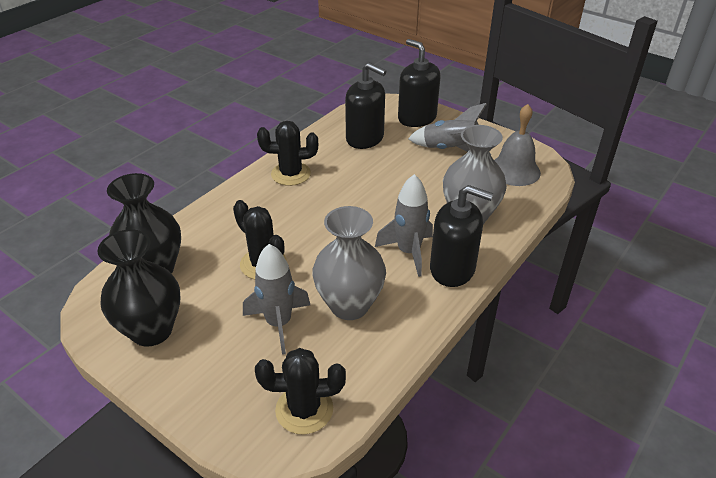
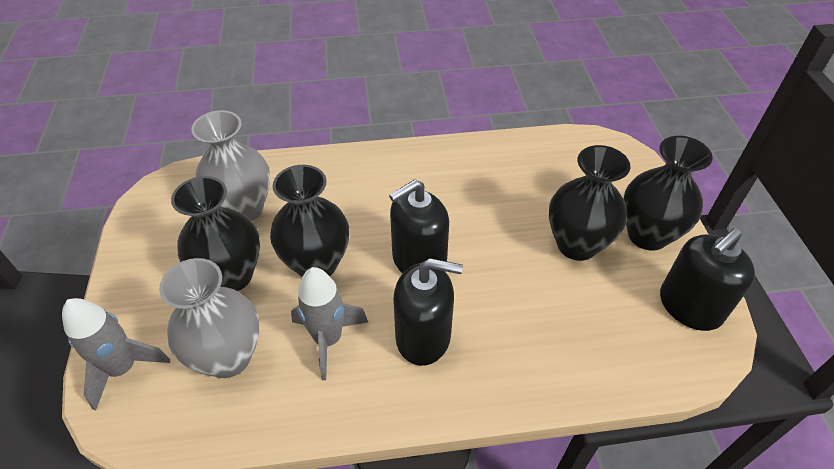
black cactus: 3 -> 0
black vase: 2 -> 4
grey bell: 1 -> 0
grey rocket: 3 -> 2

